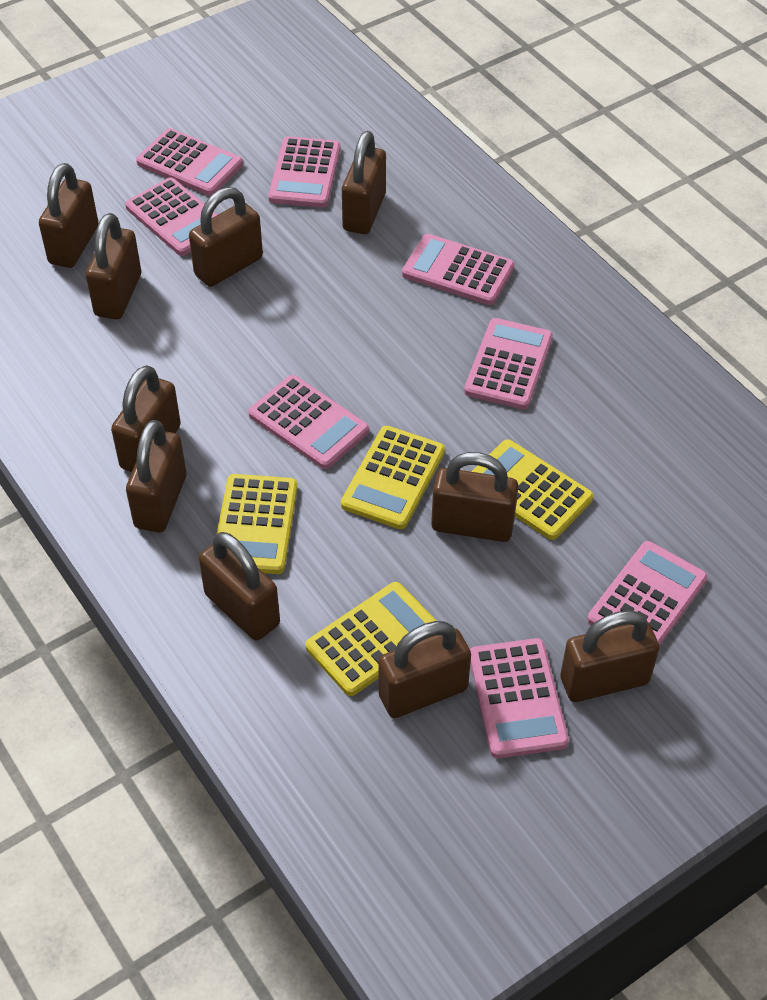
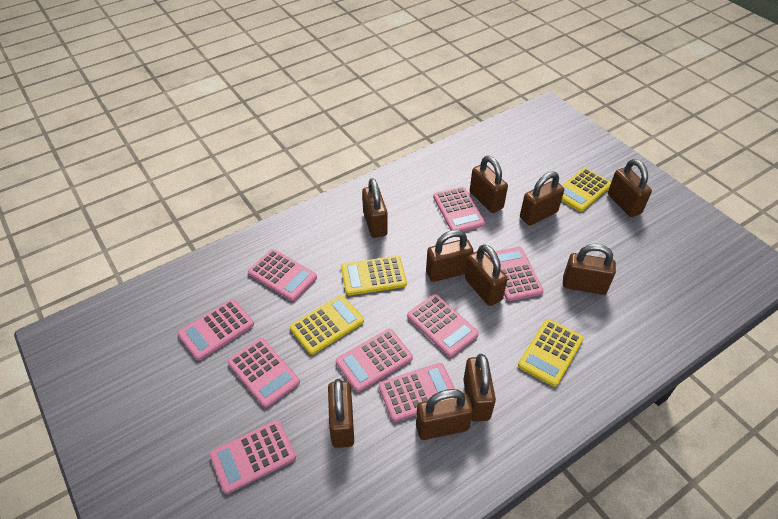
pink calculator: 8 -> 9

